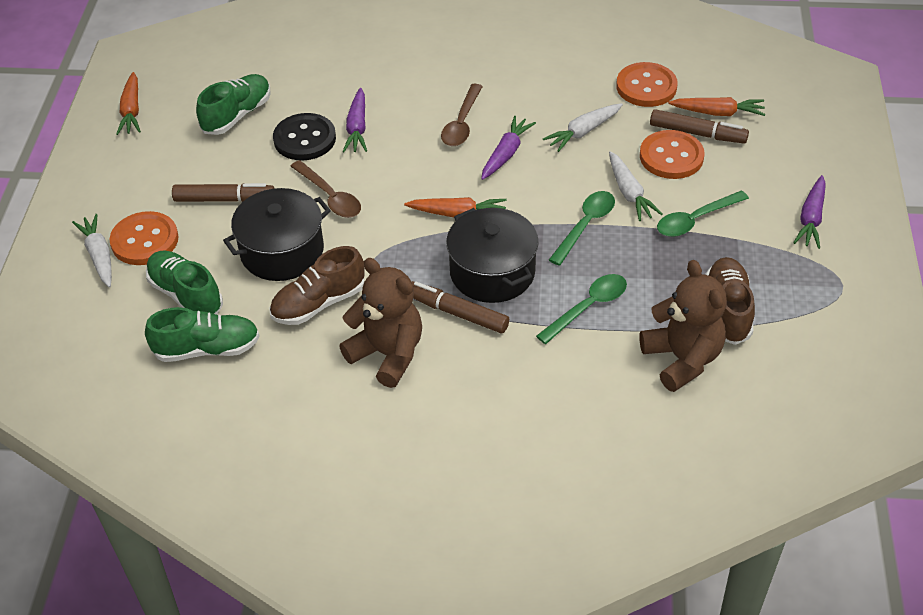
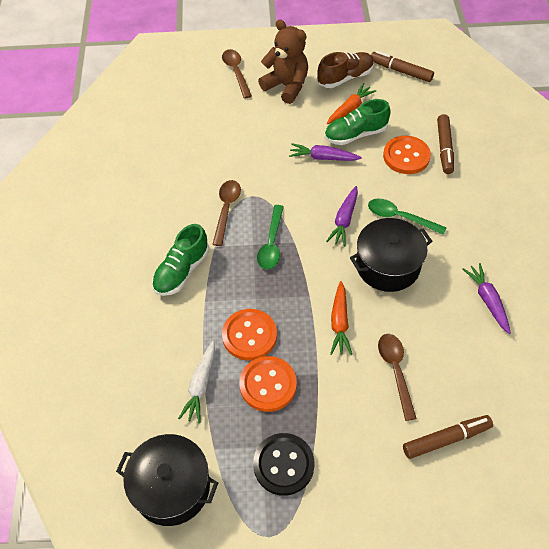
brown shoe: 2 -> 1
brown spoon: 2 -> 3
brown teddy bear: 2 -> 1
green shoe: 3 -> 2
green spoon: 3 -> 2
orange carrot: 3 -> 2
white carrot: 3 -> 1

